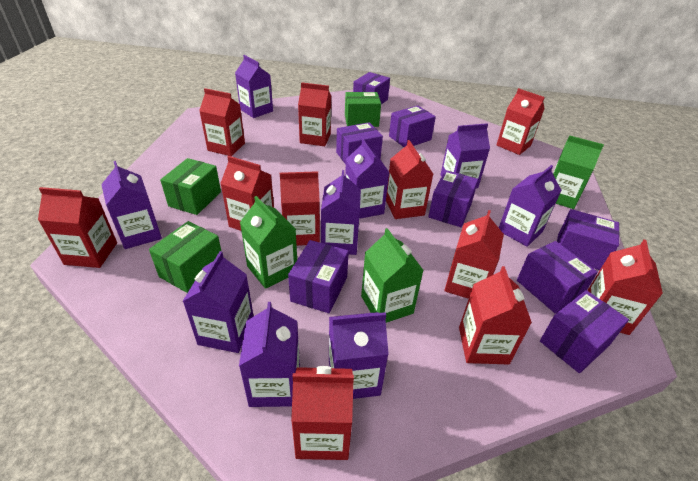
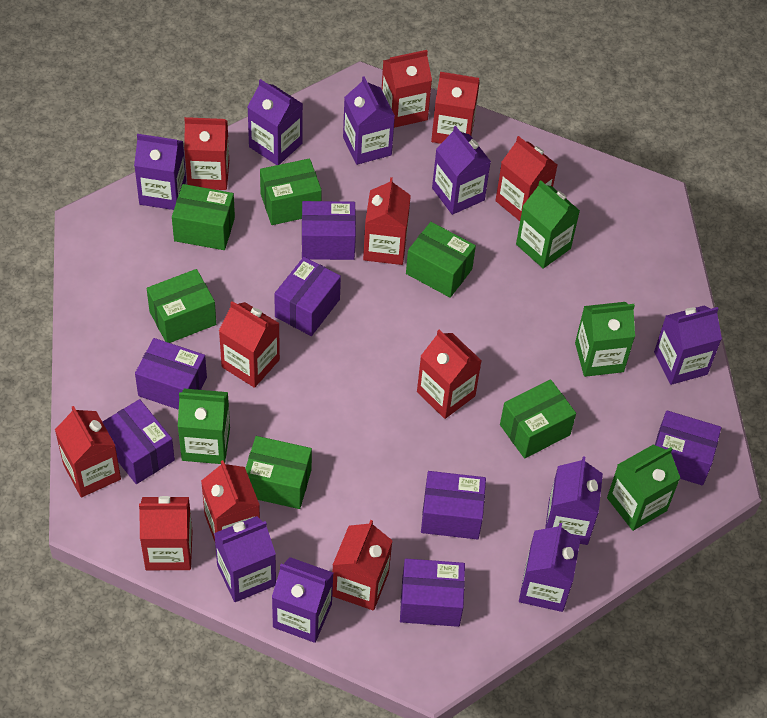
green box: 3 -> 6
green carton: 3 -> 4
purple box: 8 -> 7

